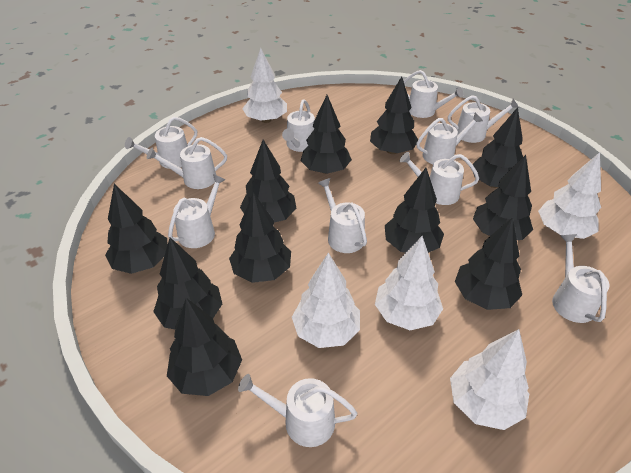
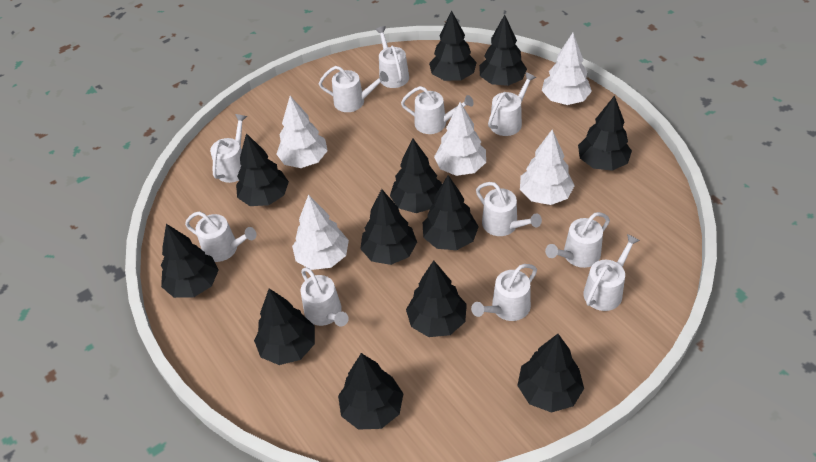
black tree: 11 -> 12

